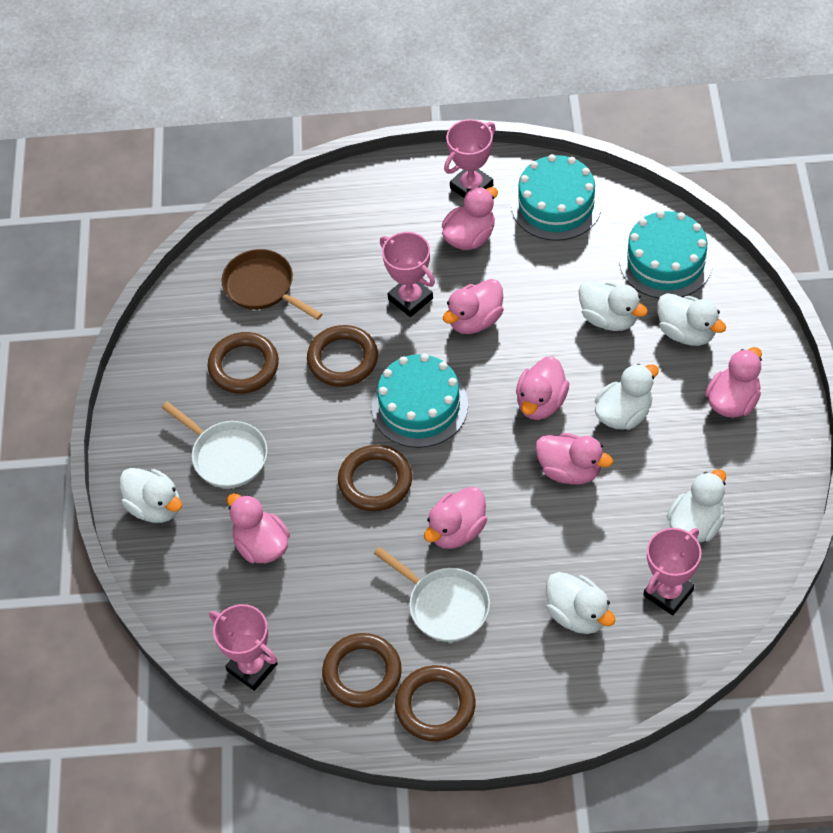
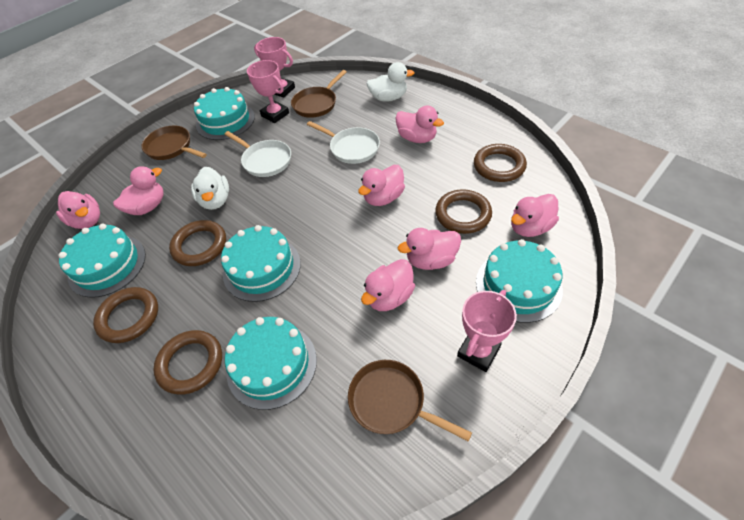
brown pan: 1 -> 3
pink trophy: 4 -> 3
turquoise cake: 3 -> 5
white duck: 6 -> 2

